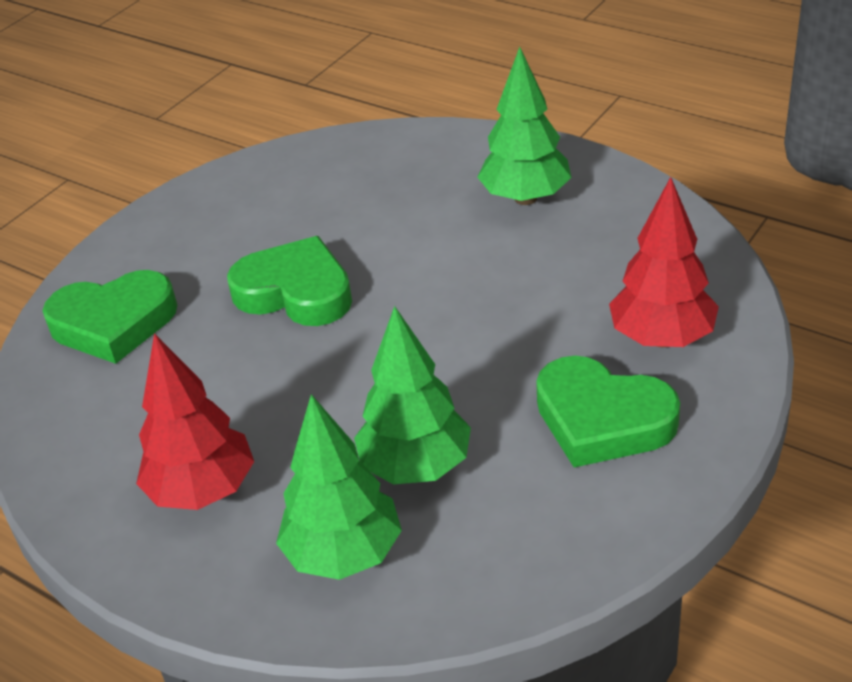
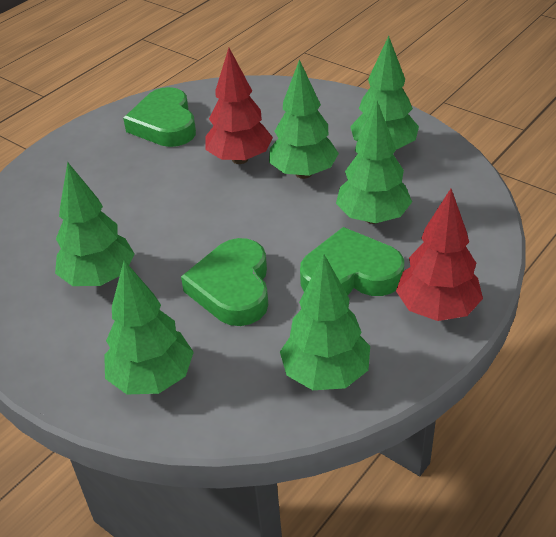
green tree: 3 -> 6

